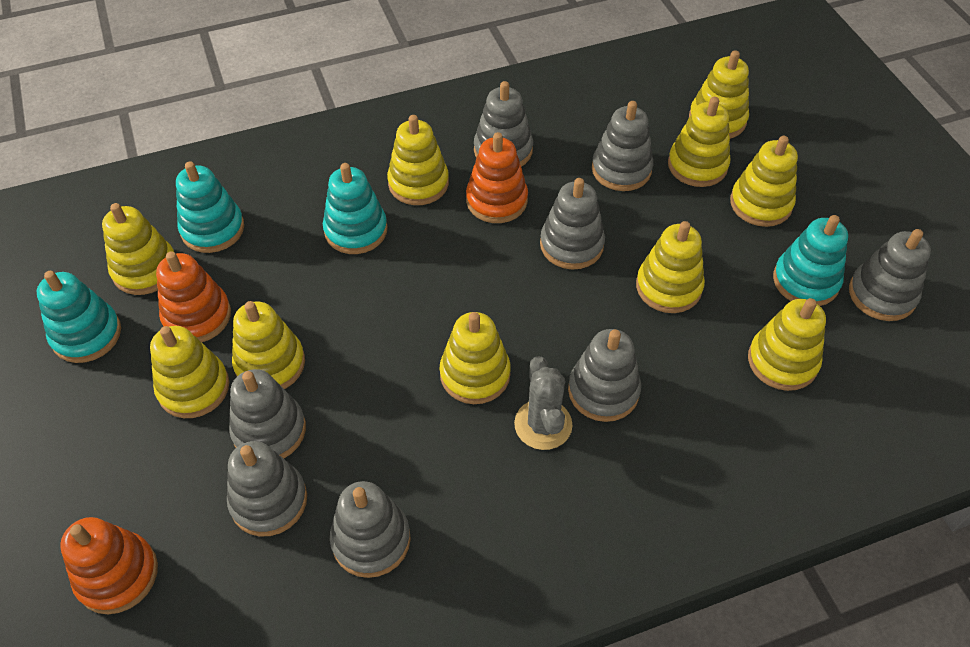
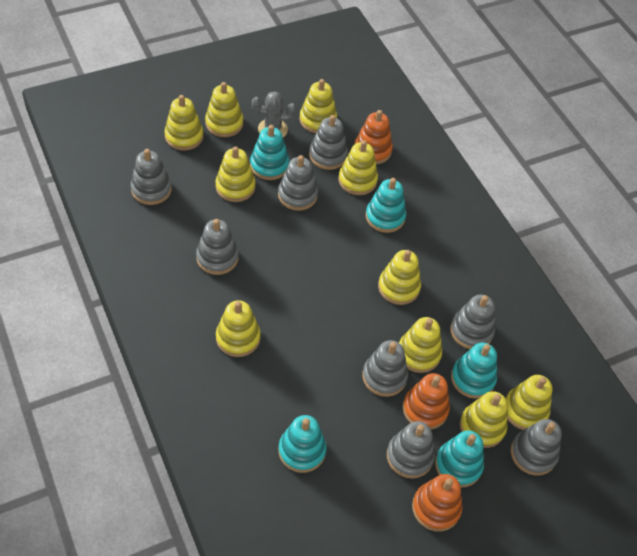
turquoise stacking toy: 4 -> 5

